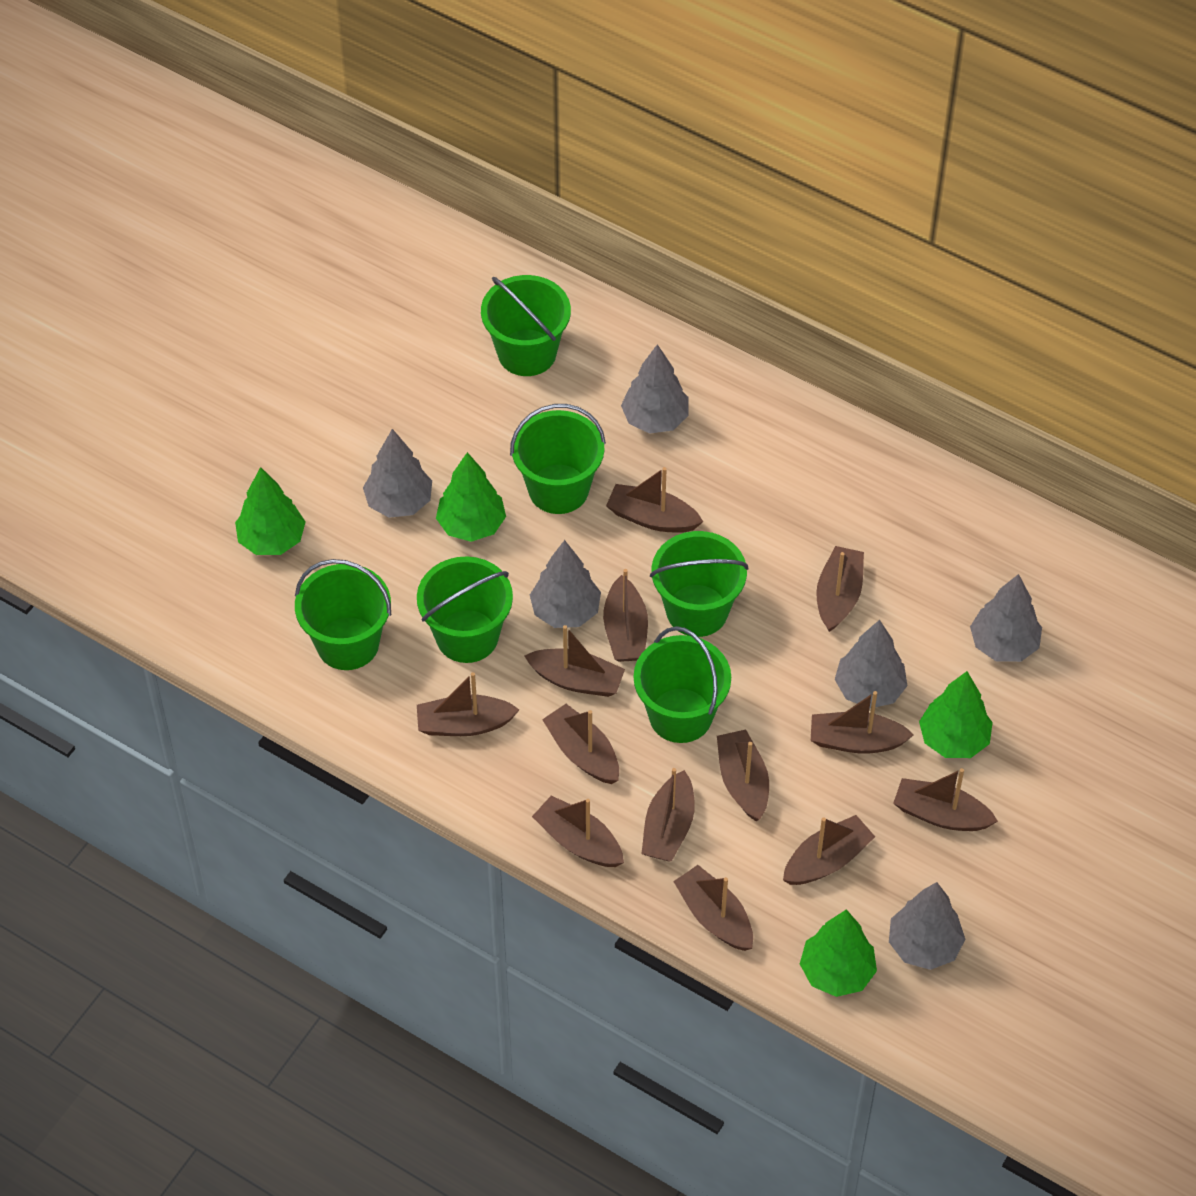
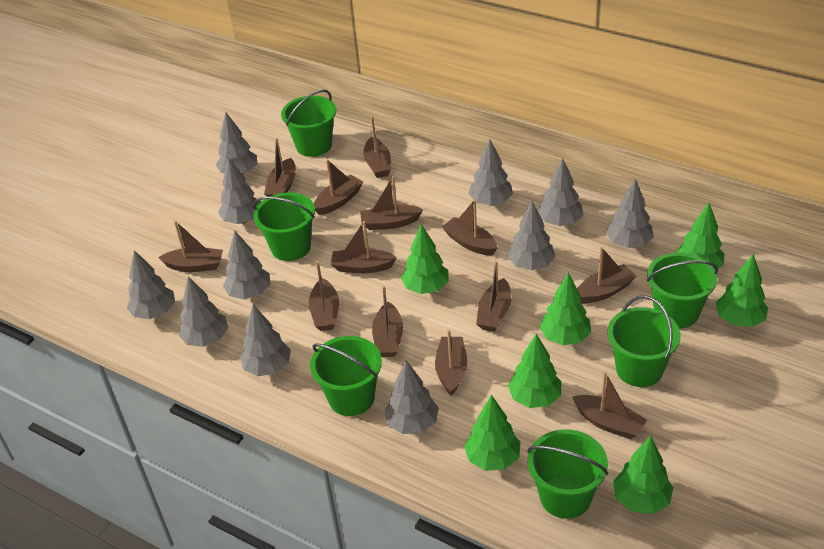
green tree: 4 -> 7
grey tree: 6 -> 11

